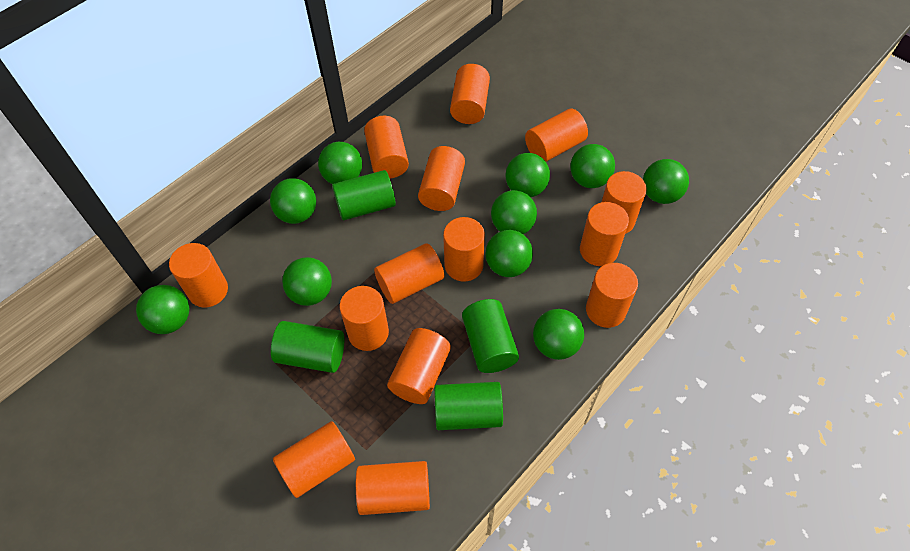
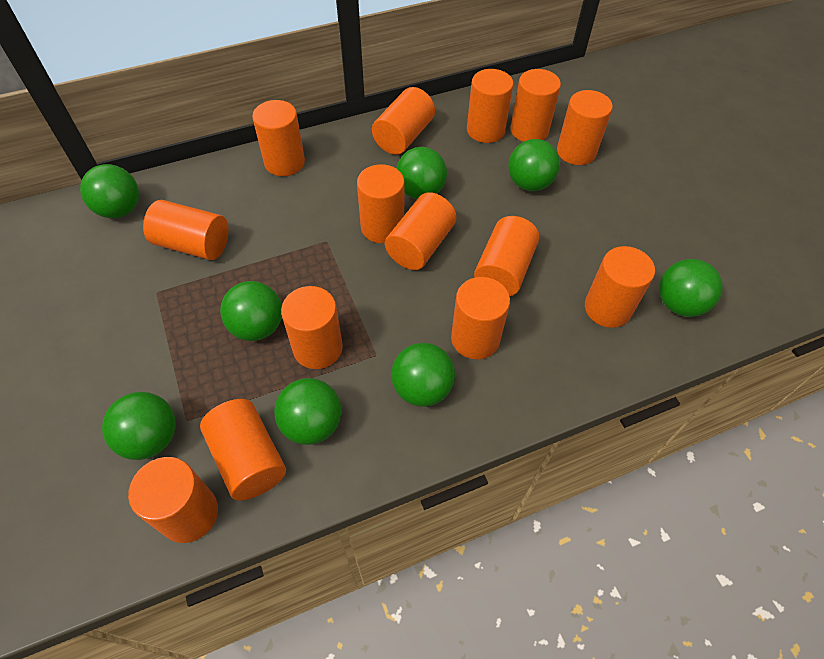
green ball: 10 -> 8
green cylinder: 4 -> 0

